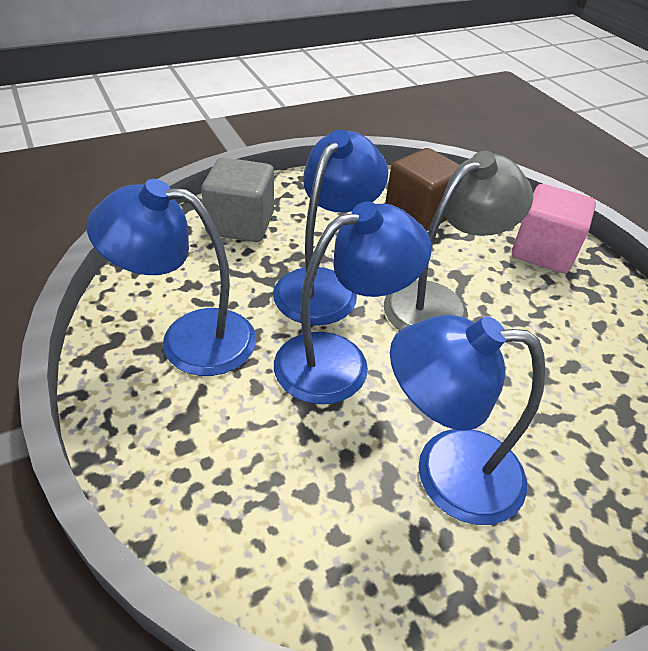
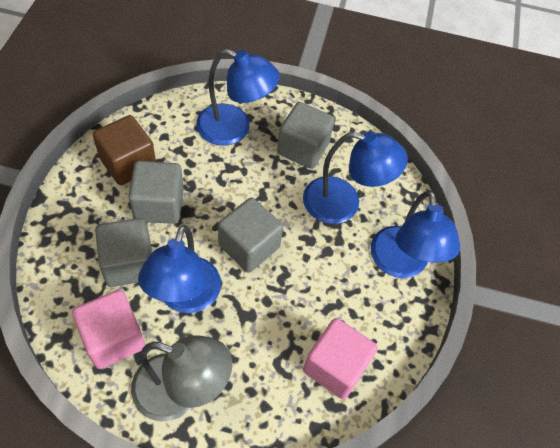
grey cube: 1 -> 4
pink cube: 1 -> 2

